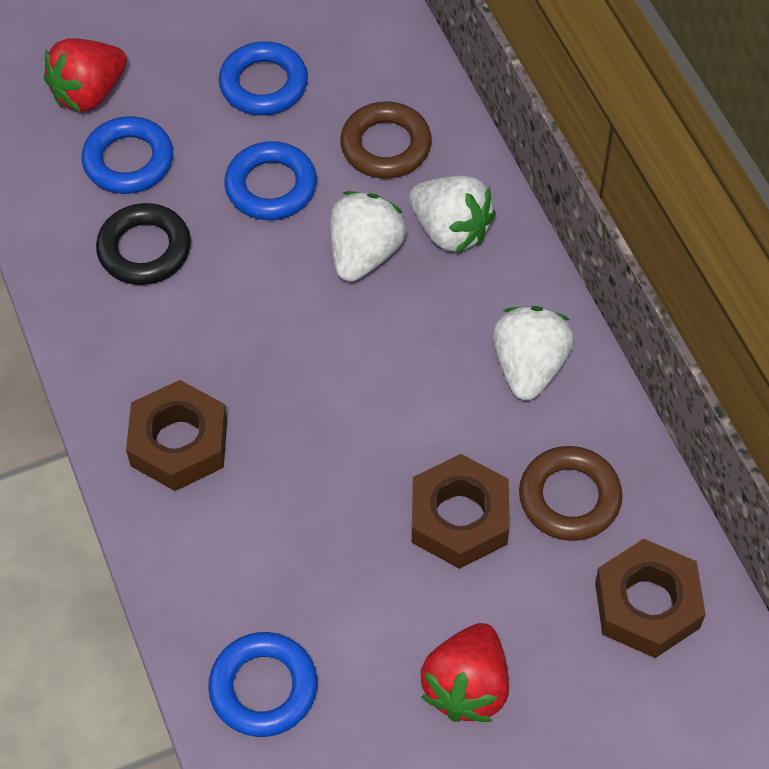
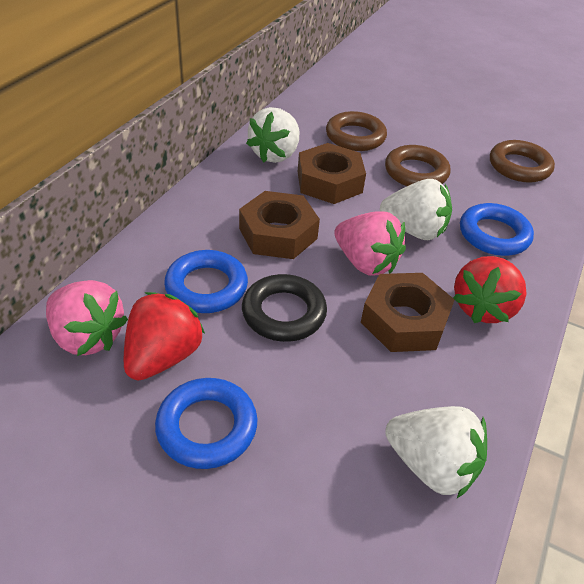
blue ring: 4 -> 3
brown ring: 2 -> 3
pink strawberry: 0 -> 2

